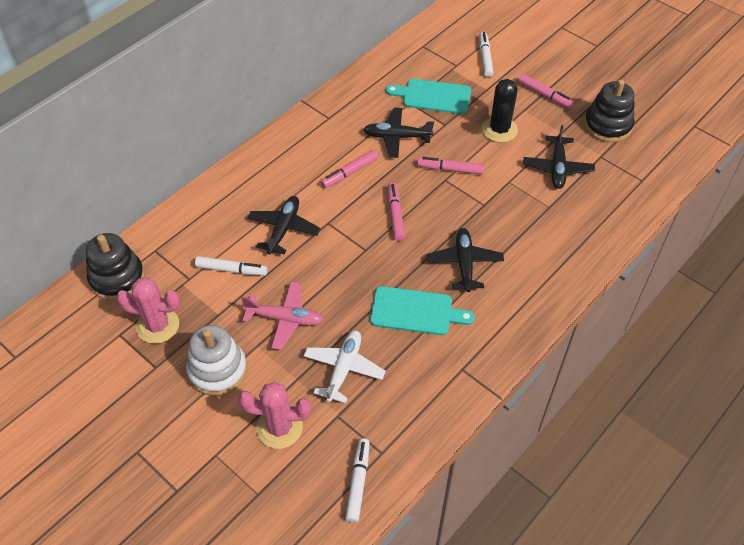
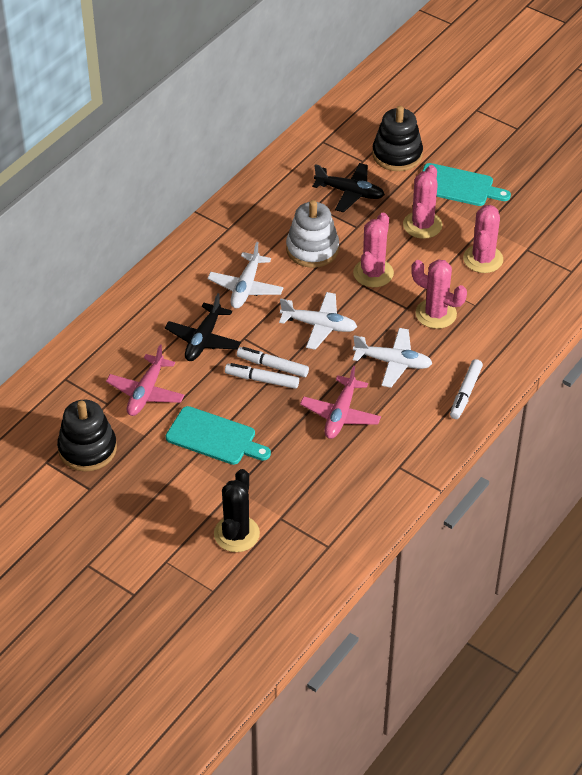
black plane: 4 -> 2
pink cactus: 2 -> 4
pink marker: 4 -> 0
pink plane: 1 -> 2
white plane: 1 -> 3

